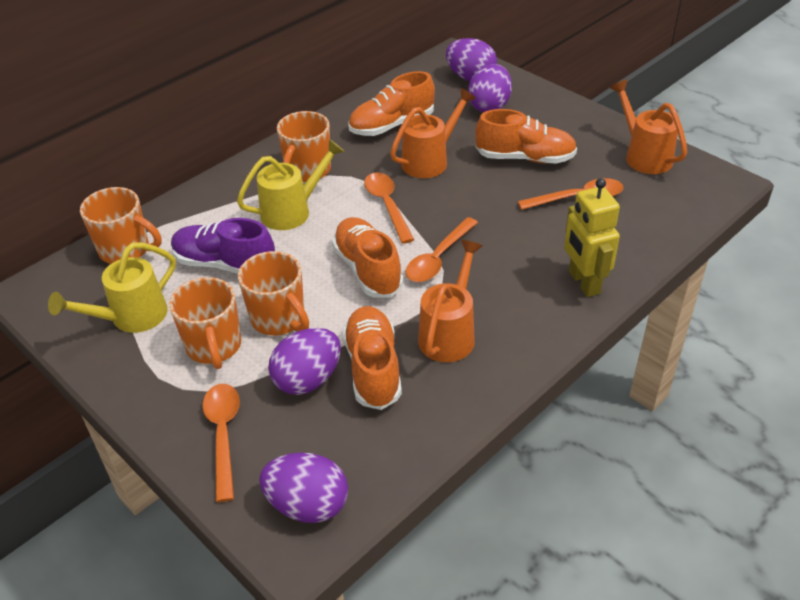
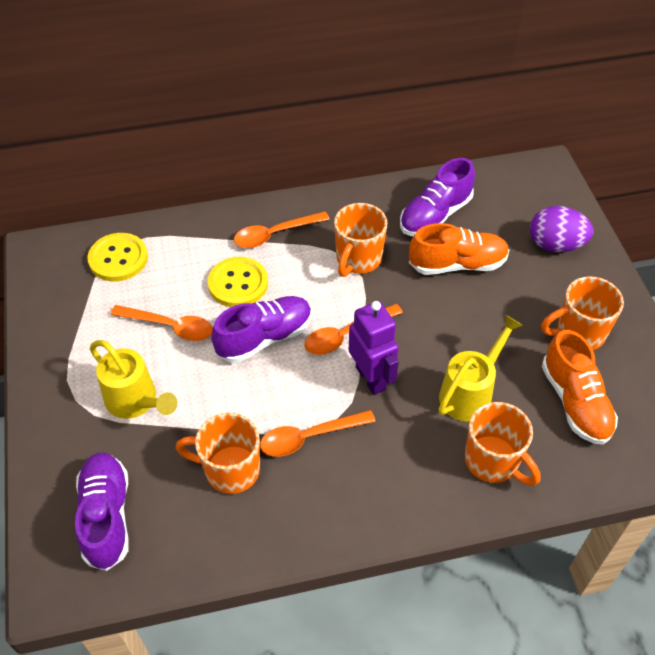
orange shoe: 4 -> 2
orange watering can: 3 -> 0
purple egg: 4 -> 1
purple robot: 0 -> 1
purple shoe: 1 -> 3
yellow button: 0 -> 2
yellow robot: 1 -> 0

